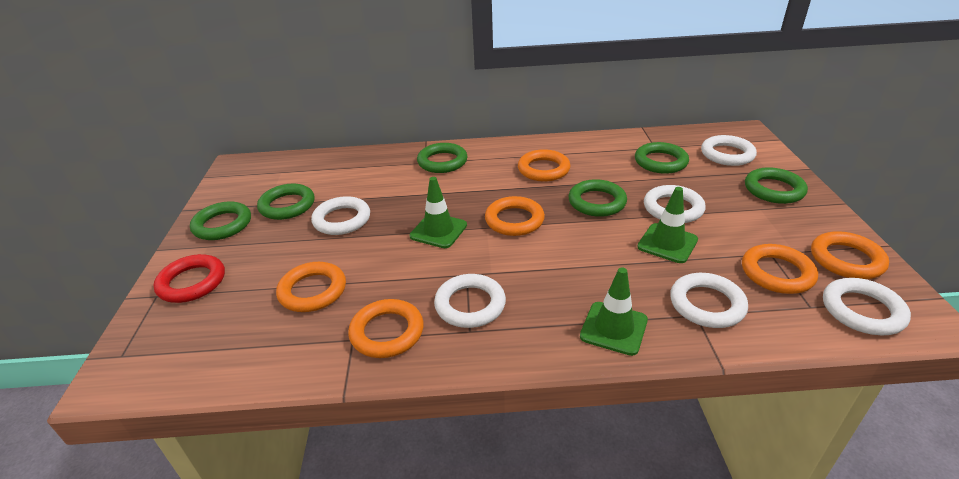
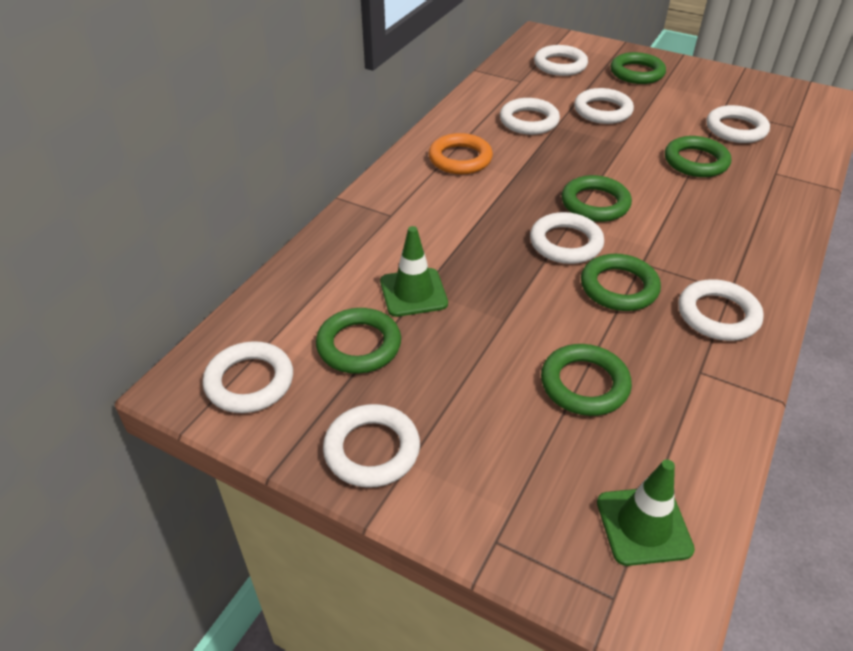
green traffic cone: 3 -> 2
orange ring: 6 -> 1
red ring: 1 -> 0
white ring: 6 -> 8

